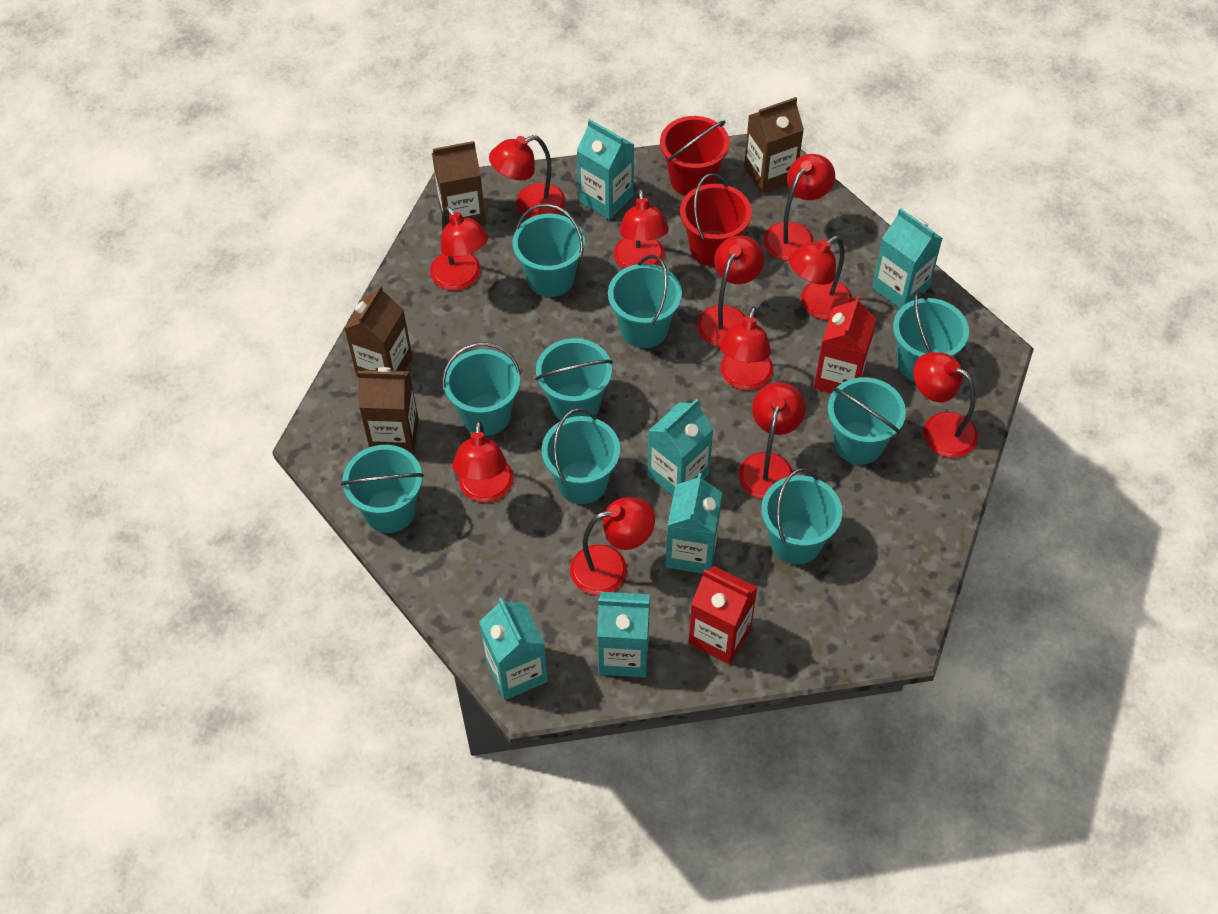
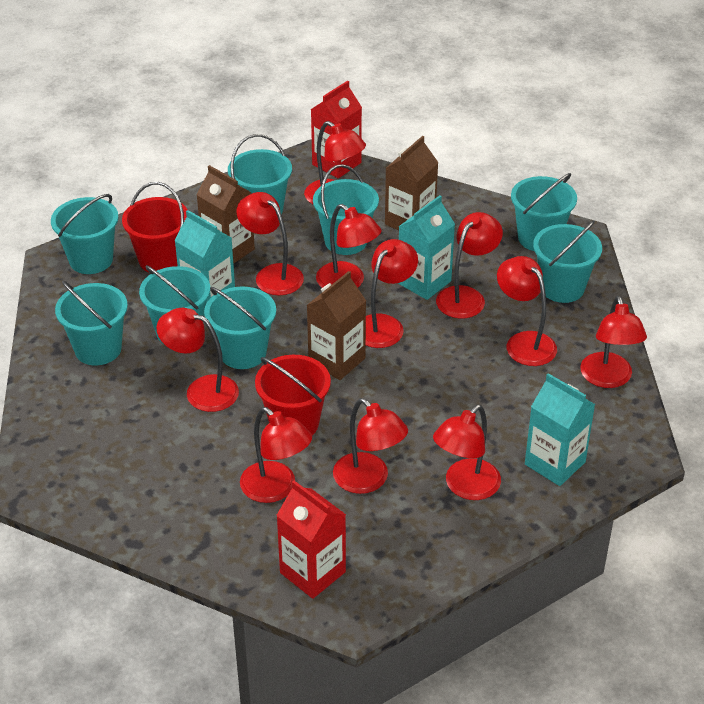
brown carton: 4 -> 3
turquoise bucket: 9 -> 8
turquoise carton: 6 -> 3

